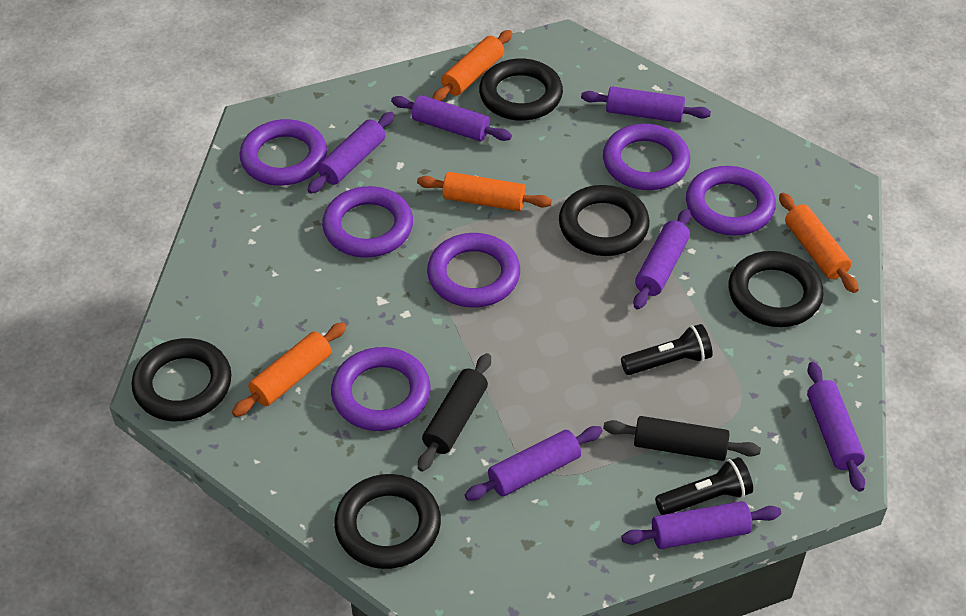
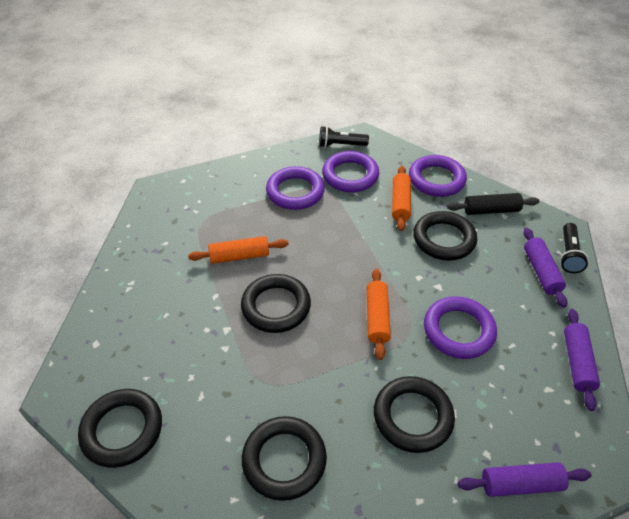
black rolling pin: 2 -> 1
orange rolling pin: 4 -> 3
purple ring: 6 -> 4
purple rolling pin: 7 -> 3

